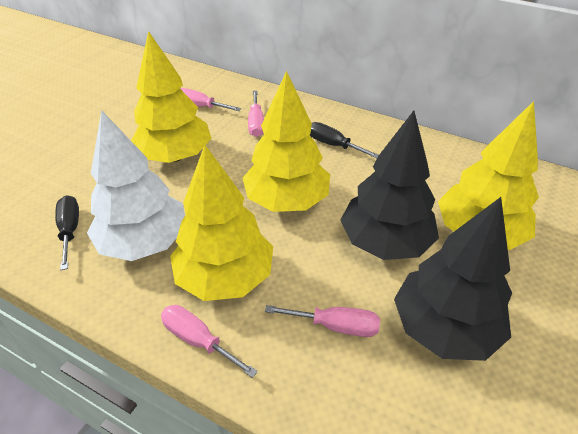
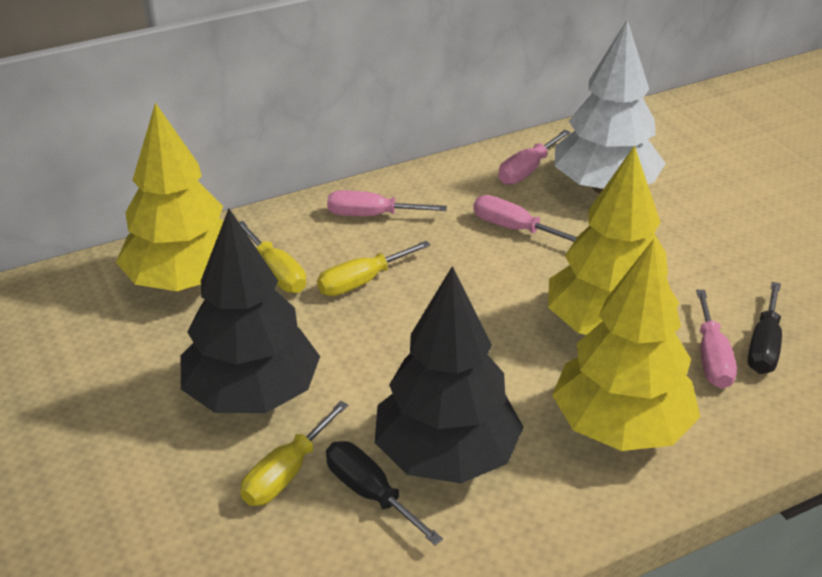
yellow screwdriver: 0 -> 3
yellow tree: 4 -> 3

